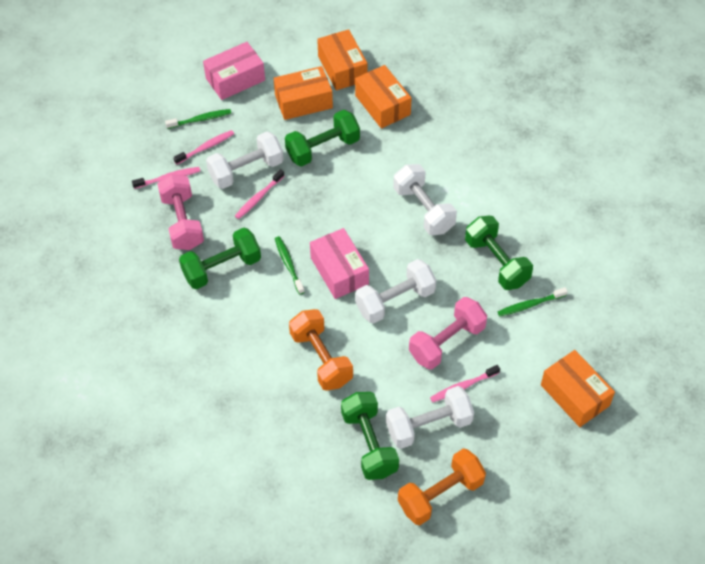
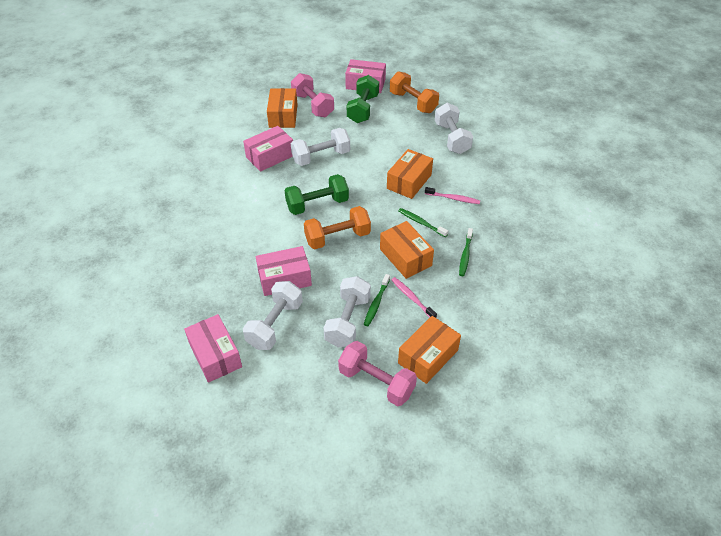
green dumbbell: 4 -> 2
pink box: 2 -> 4
pink toothbrush: 4 -> 2

